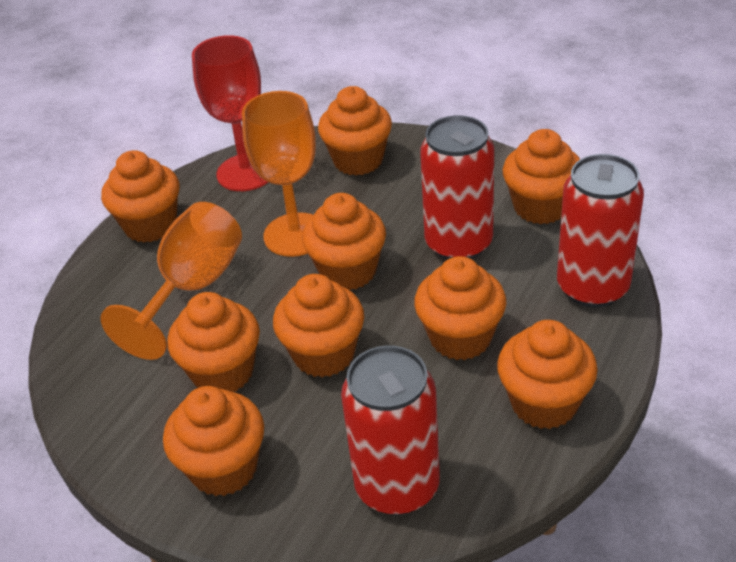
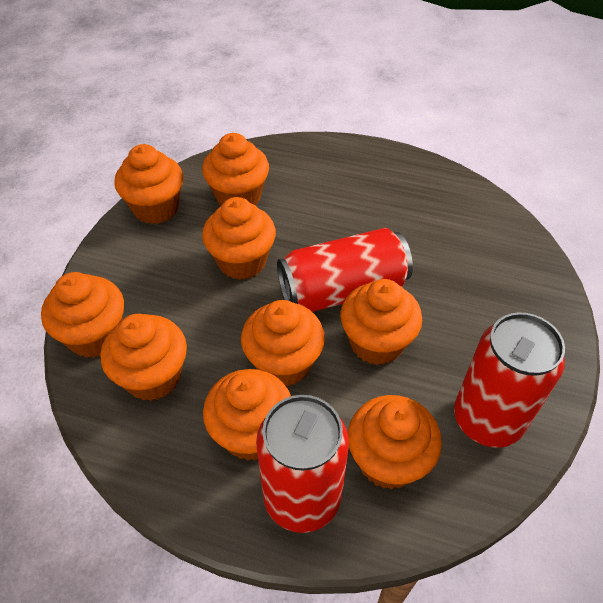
orange goblet: 2 -> 0
red goblet: 1 -> 0

